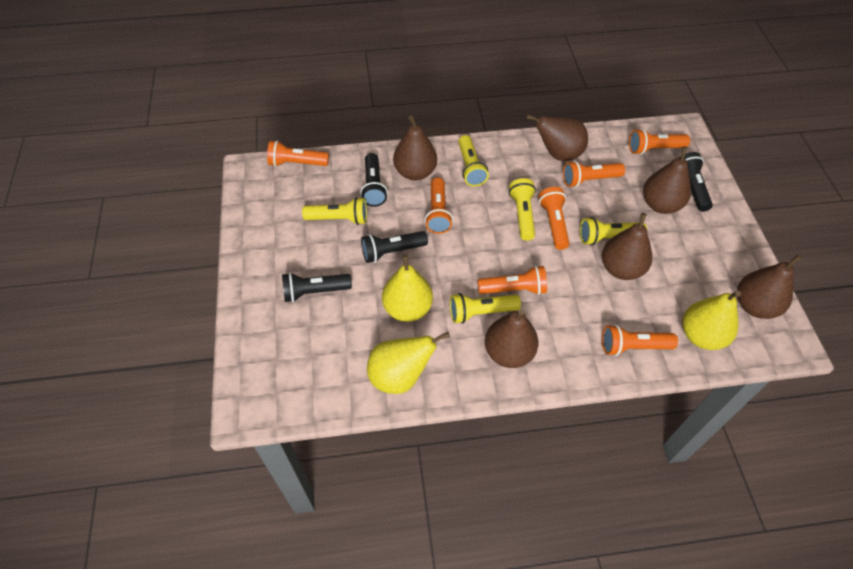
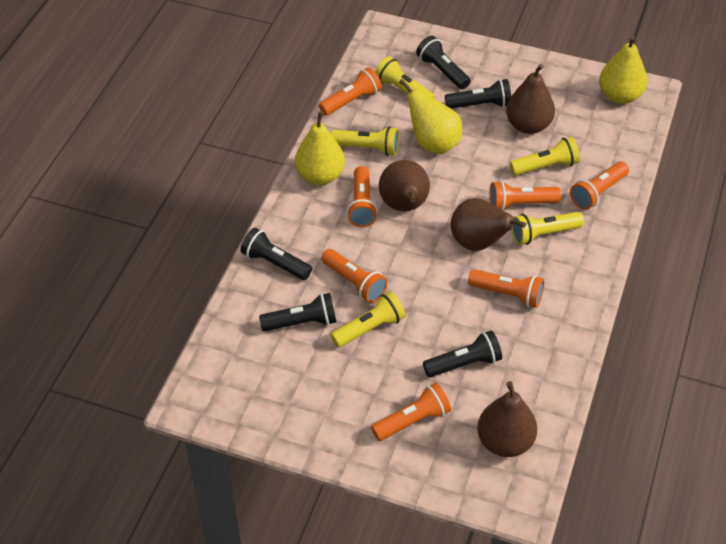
black flashlight: 4 -> 5
brown pear: 6 -> 4

